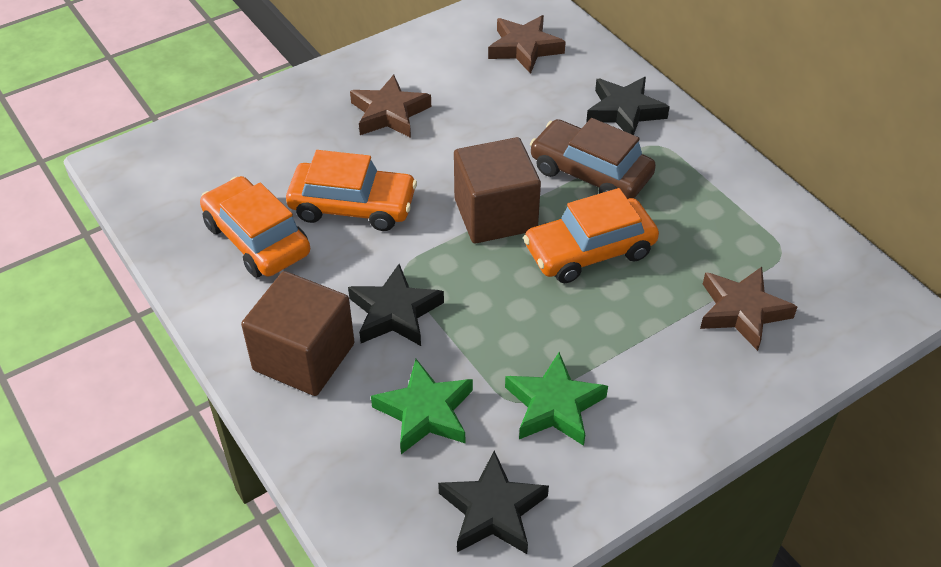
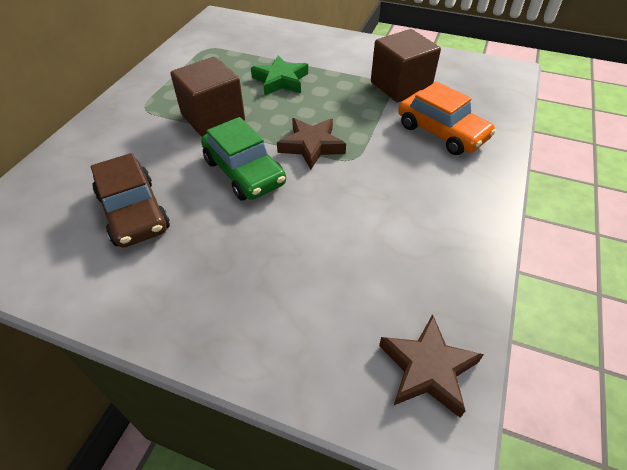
black star: 3 -> 0
brown star: 3 -> 2
green car: 0 -> 1
green star: 2 -> 1
orange car: 3 -> 1

